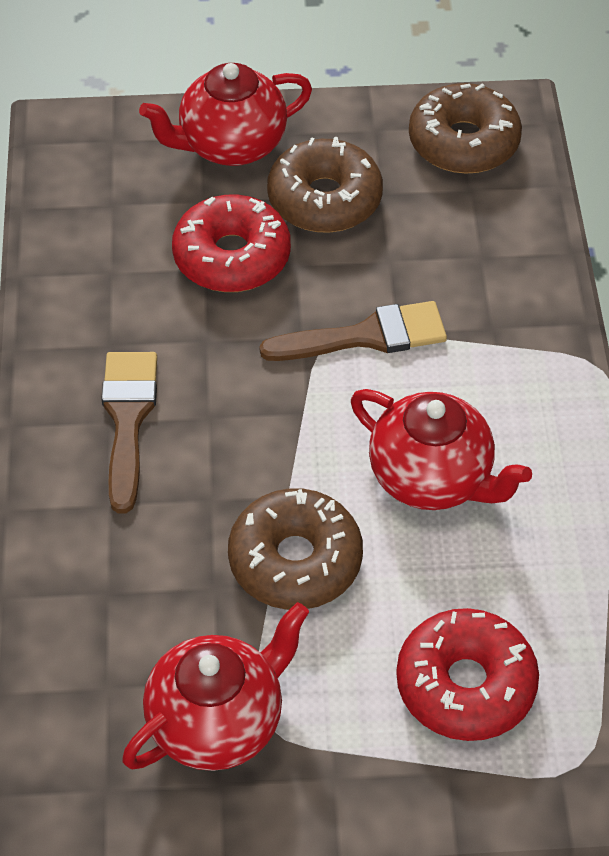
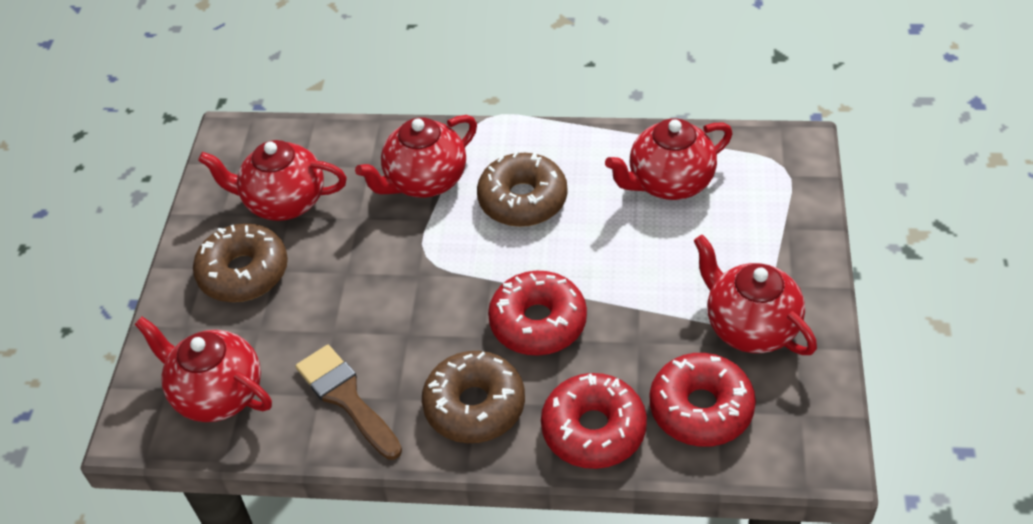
brown brush: 2 -> 1
red donut: 2 -> 3
red teapot: 3 -> 5

